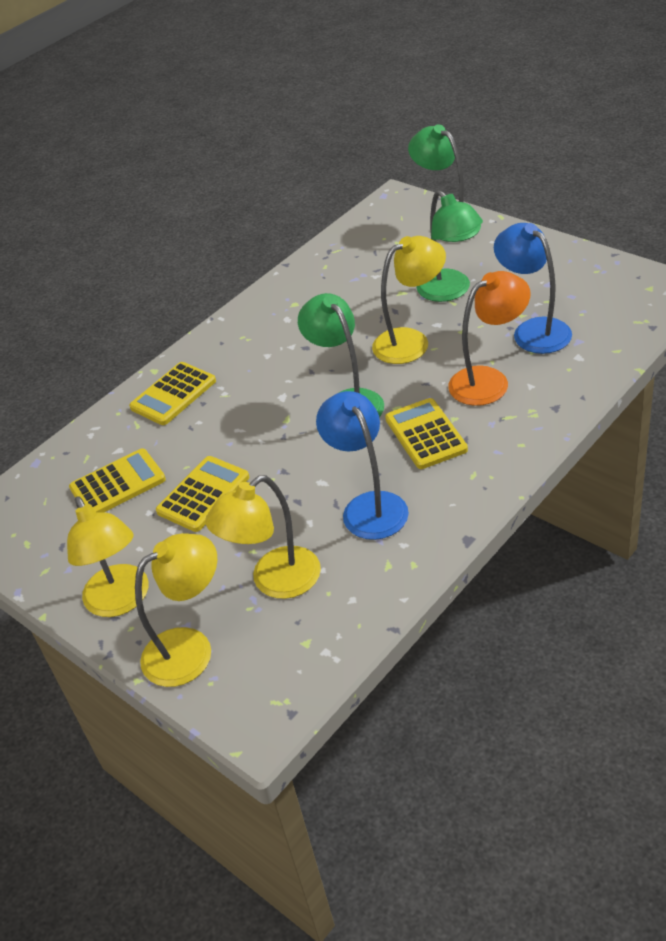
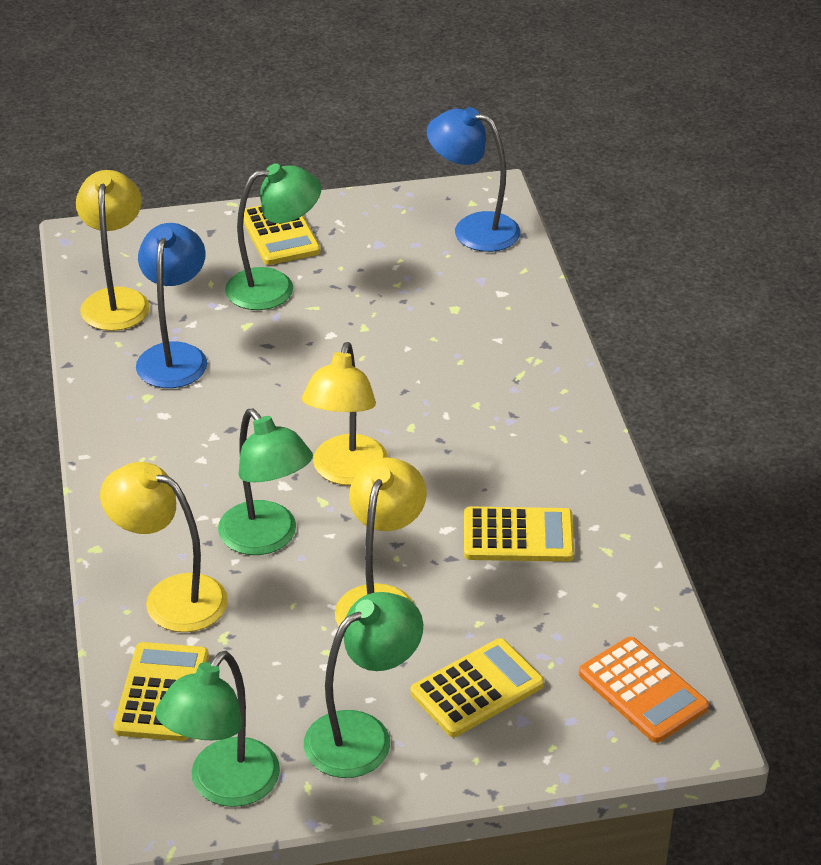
green lamp: 3 -> 4
orange calculator: 0 -> 1
orange lamp: 1 -> 0

